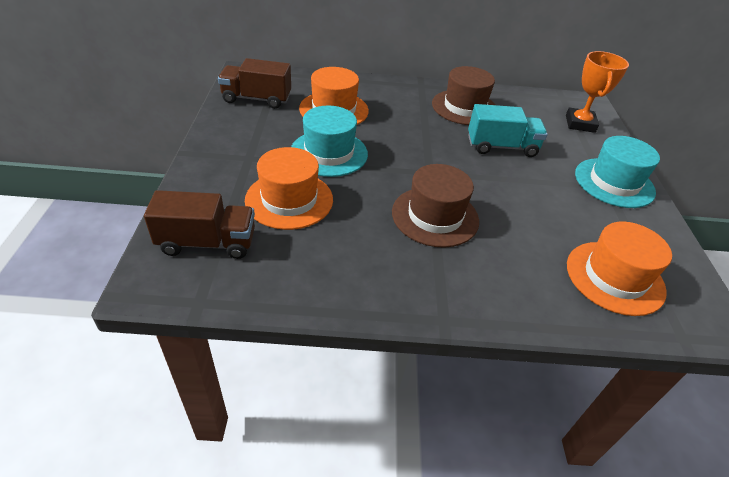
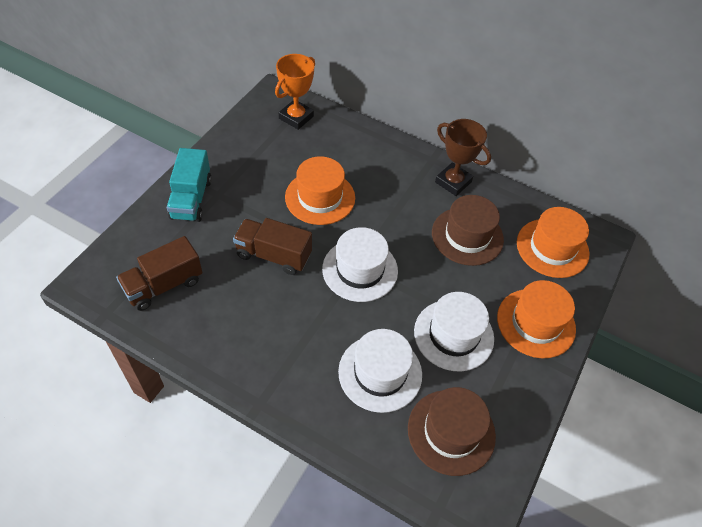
brown trophy: 0 -> 1
turquoise hat: 2 -> 0
white hat: 0 -> 3

